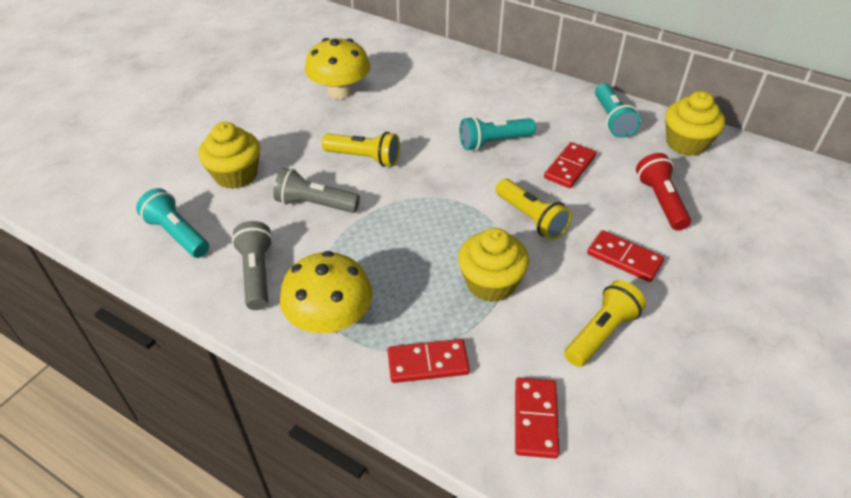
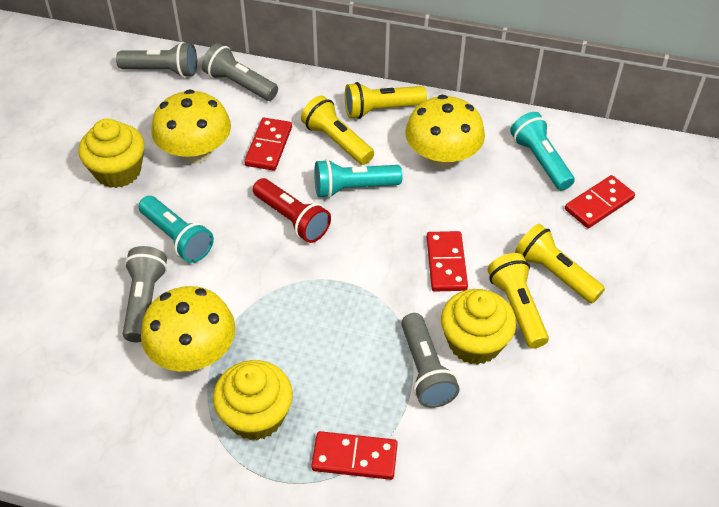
grey flashlight: 2 -> 4
yellow flashlight: 3 -> 4
yellow mushroom: 2 -> 3

